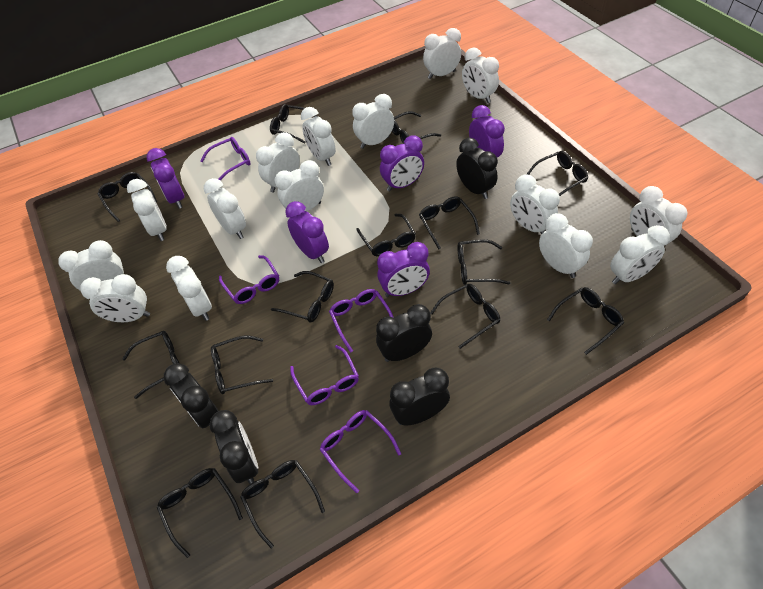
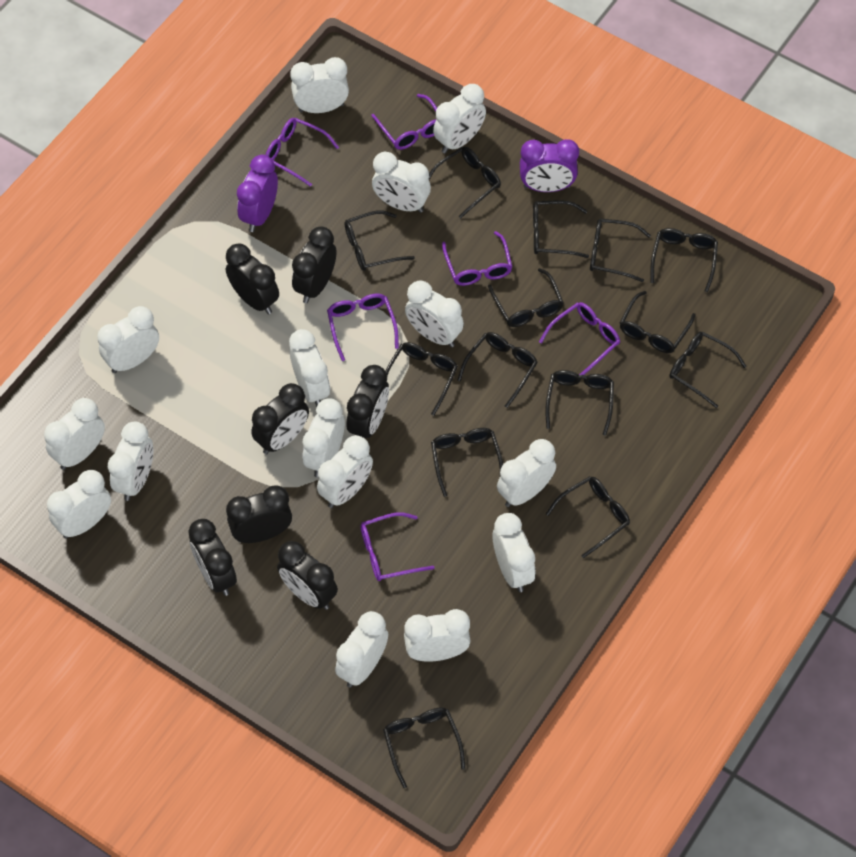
black clock: 5 -> 7
purple clock: 5 -> 2
purple glasses: 5 -> 6

